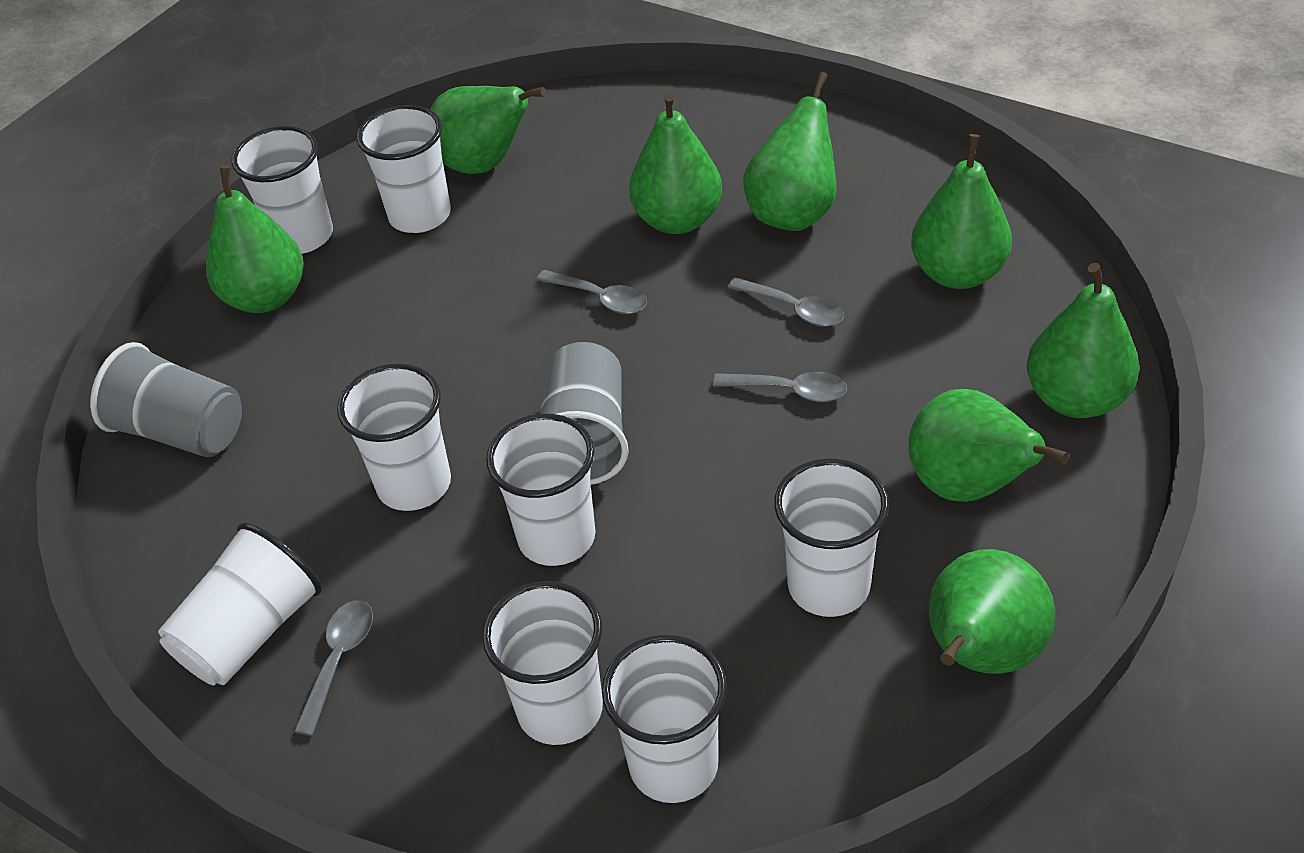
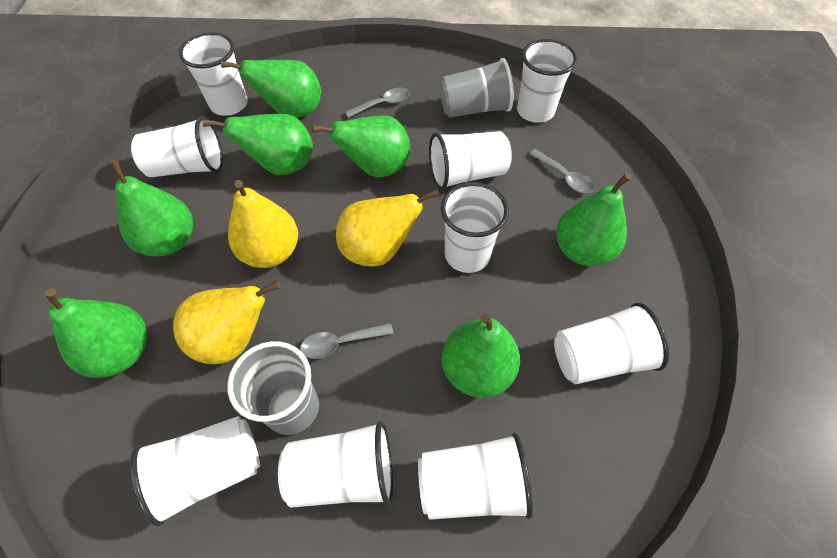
green pear: 8 -> 7
grey spoon: 4 -> 3
white cup: 8 -> 9
yellow pear: 0 -> 3

